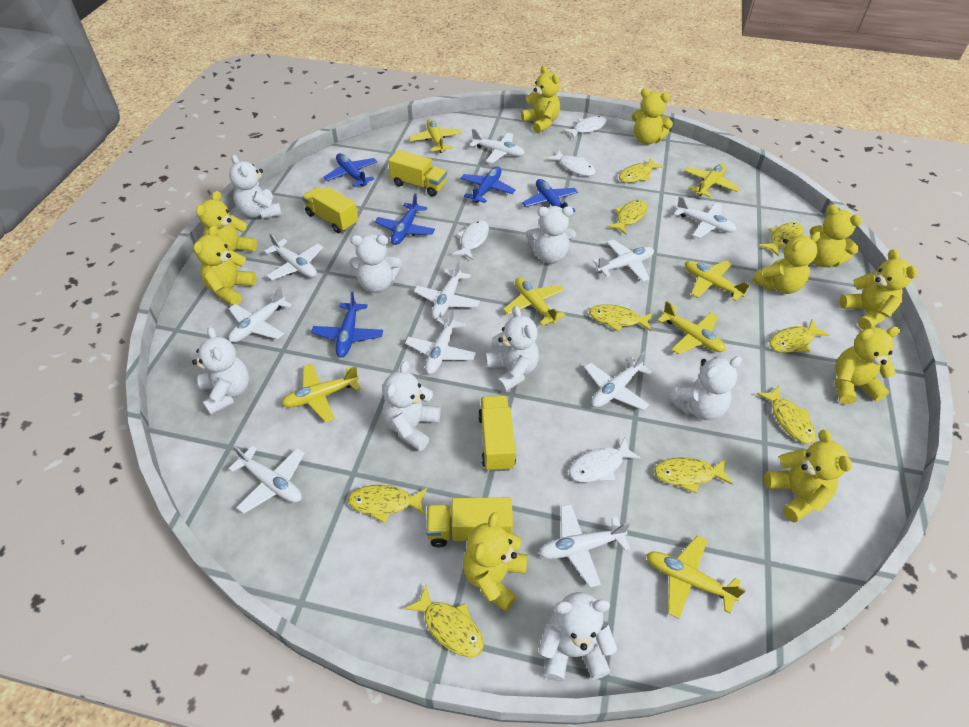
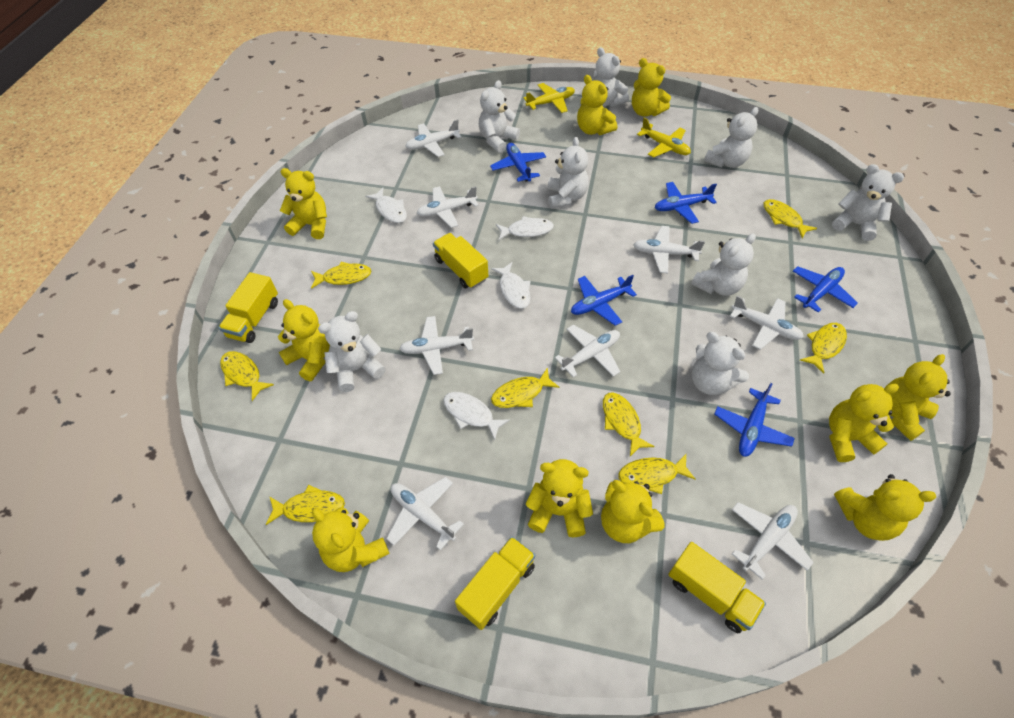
white plane: 10 -> 8
yellow fish: 9 -> 8
yellow plane: 7 -> 2

